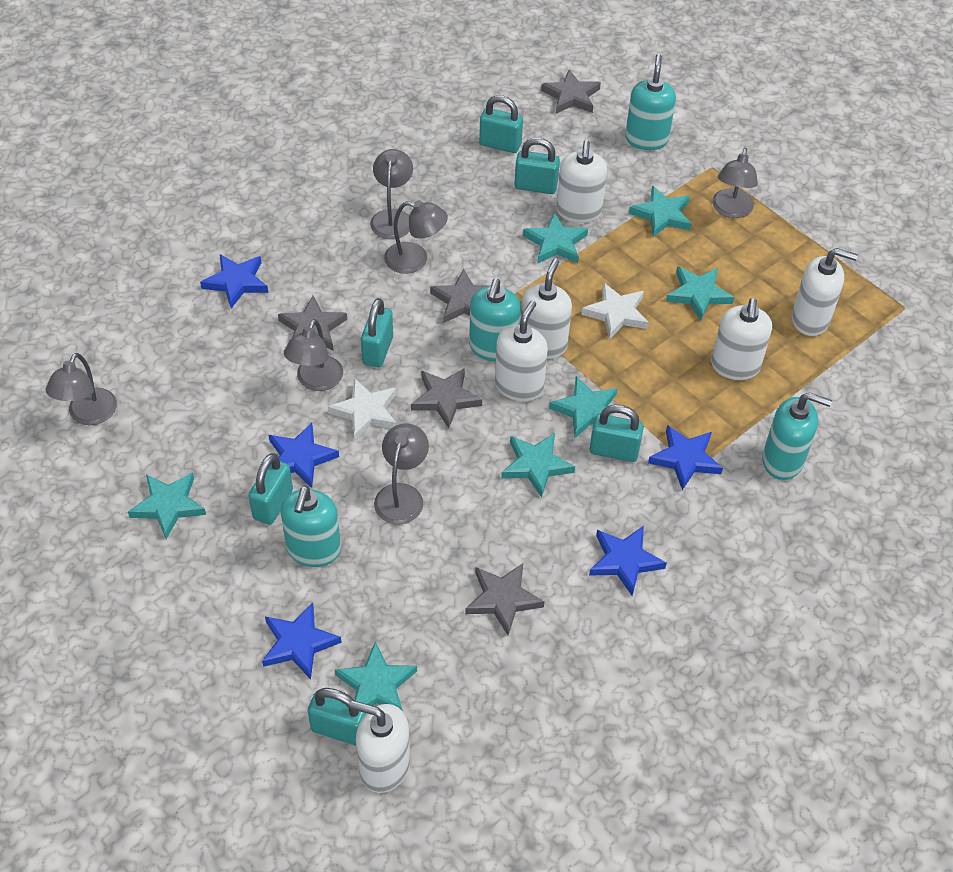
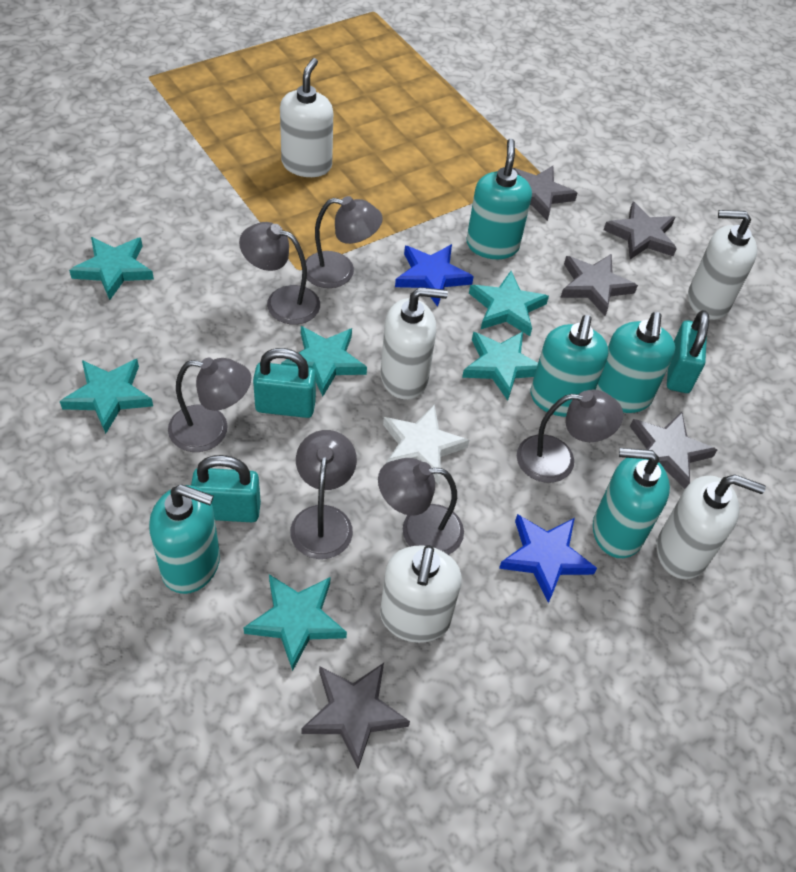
blue star: 5 -> 2
turquoise padlock: 6 -> 3
turquoise soap dispenser: 4 -> 5
turquoise star: 7 -> 6
white soap dispenser: 6 -> 5
white star: 2 -> 1

